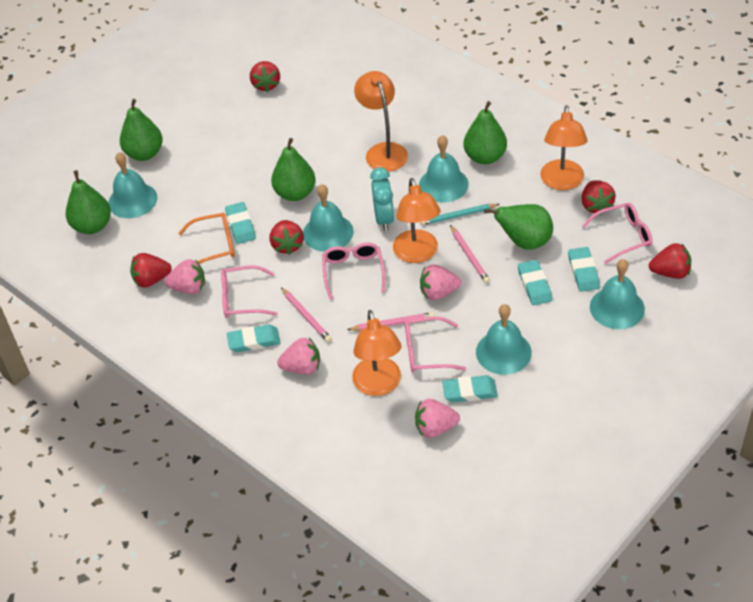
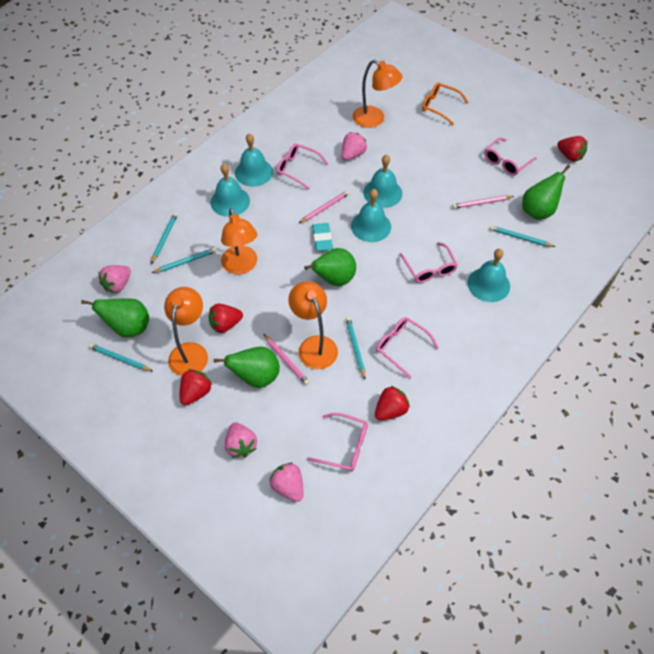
green pear: 5 -> 4
pink glasses: 4 -> 5
red strawberry: 5 -> 4
turquoise clock: 1 -> 0
turquoise eraser: 5 -> 1
turquoise pencil: 1 -> 5

